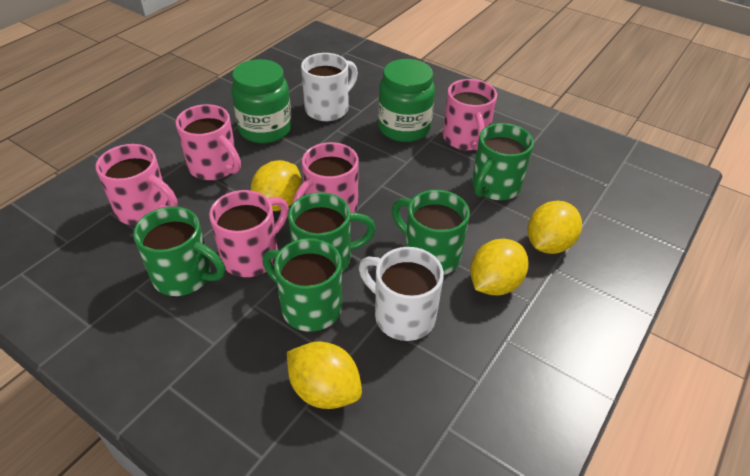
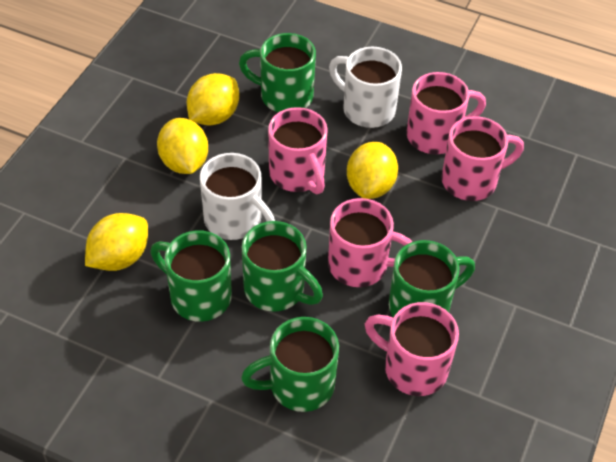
green jar: 2 -> 0

